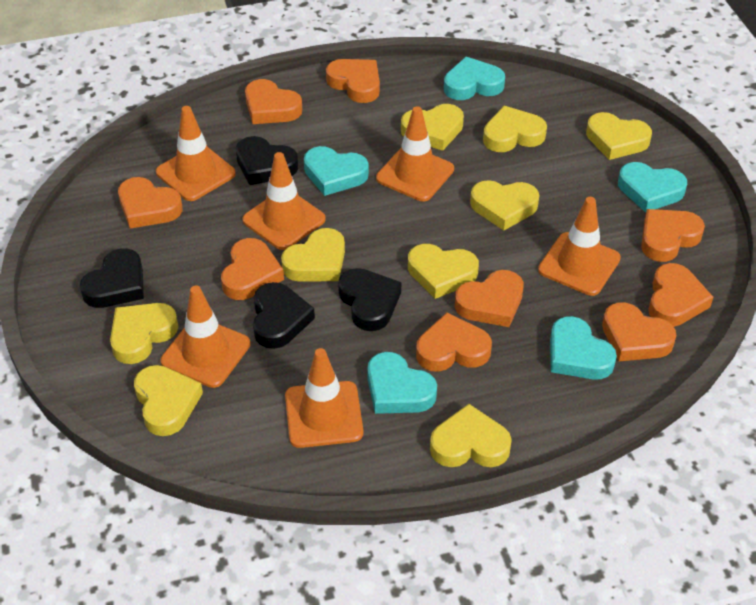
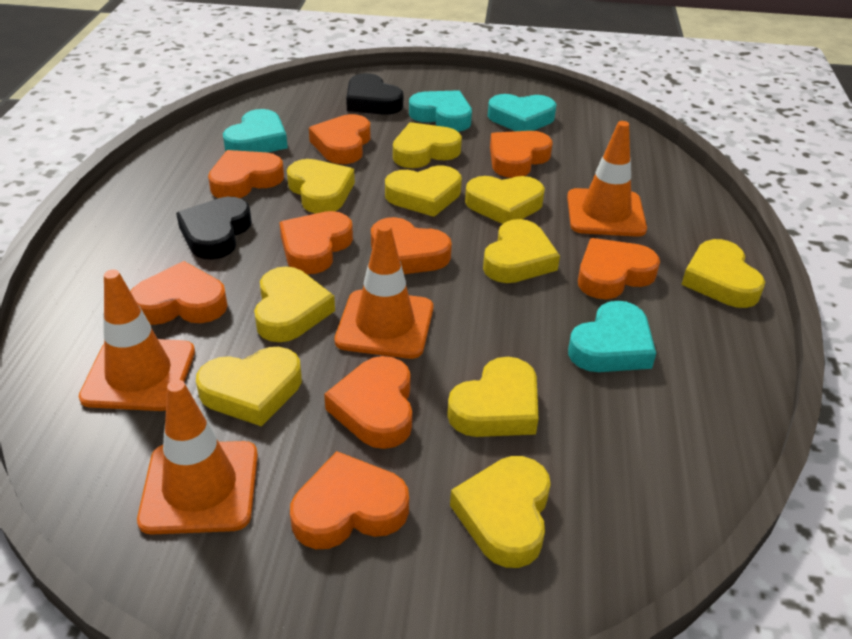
black heart: 4 -> 2
orange traffic cone: 6 -> 4
turquoise heart: 5 -> 4
yellow heart: 9 -> 10

